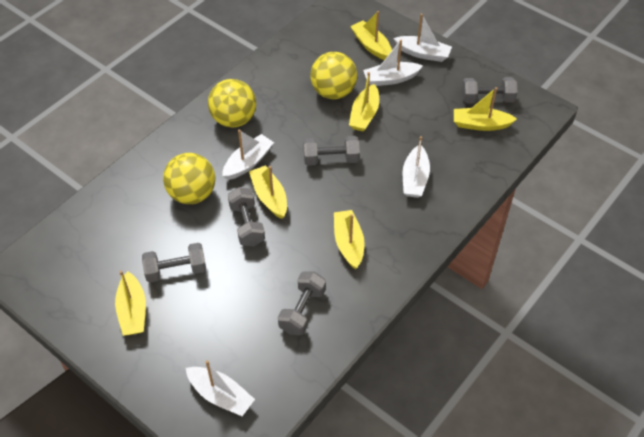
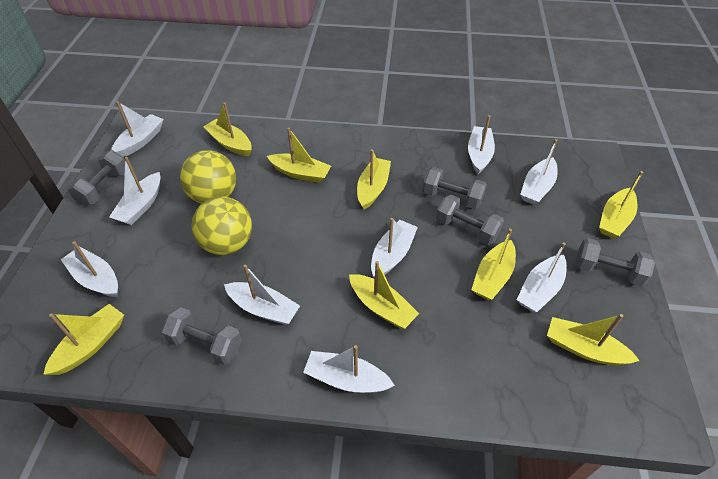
white boat: 5 -> 9
yellow ball: 3 -> 2
yellow boat: 6 -> 8

